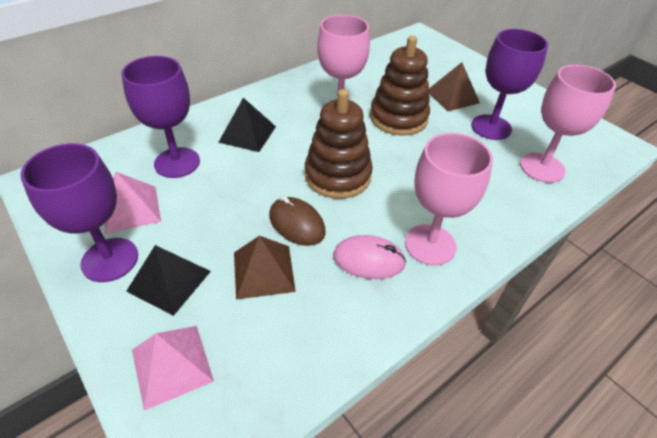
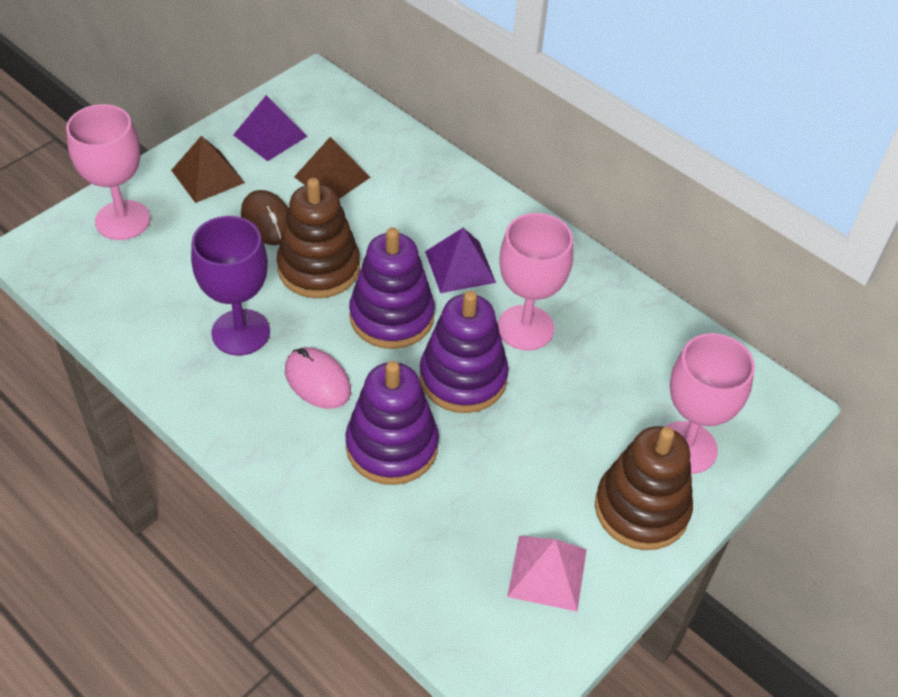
black pyramid: 2 -> 0
pink pyramid: 2 -> 1
purple goblet: 3 -> 1
purple pyramid: 0 -> 2
purple stacking toy: 0 -> 3

